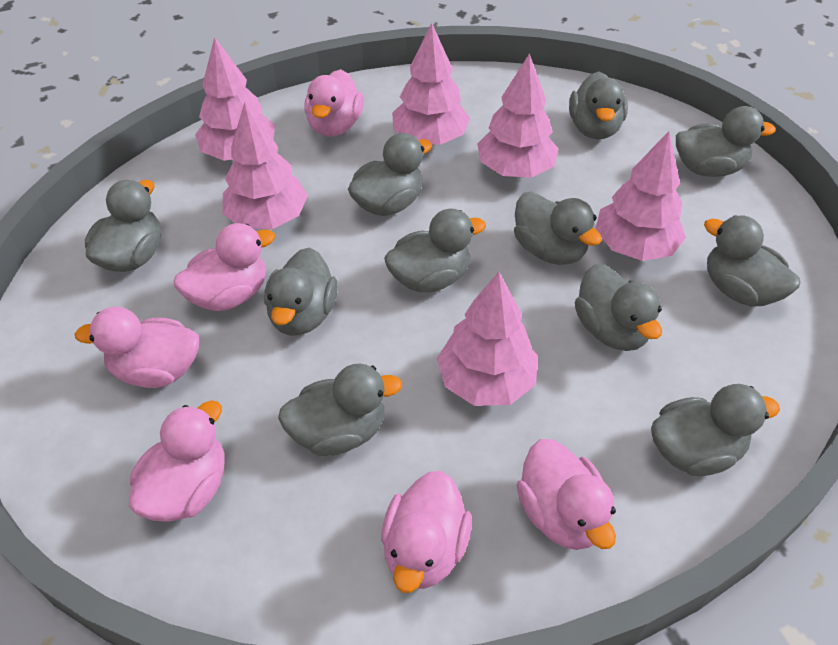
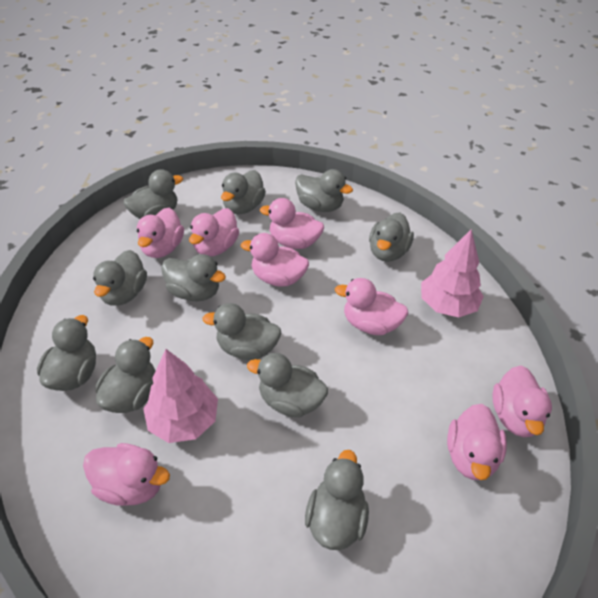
pink duck: 6 -> 8
pink tree: 6 -> 2

